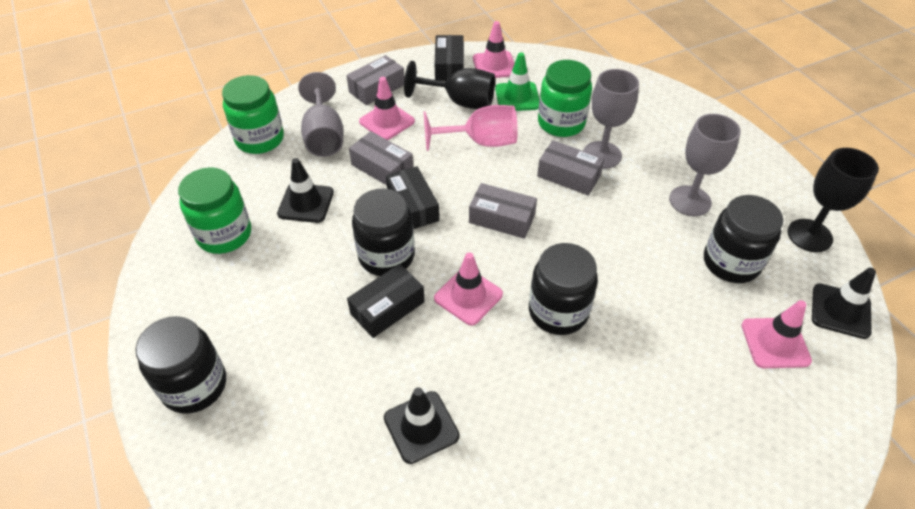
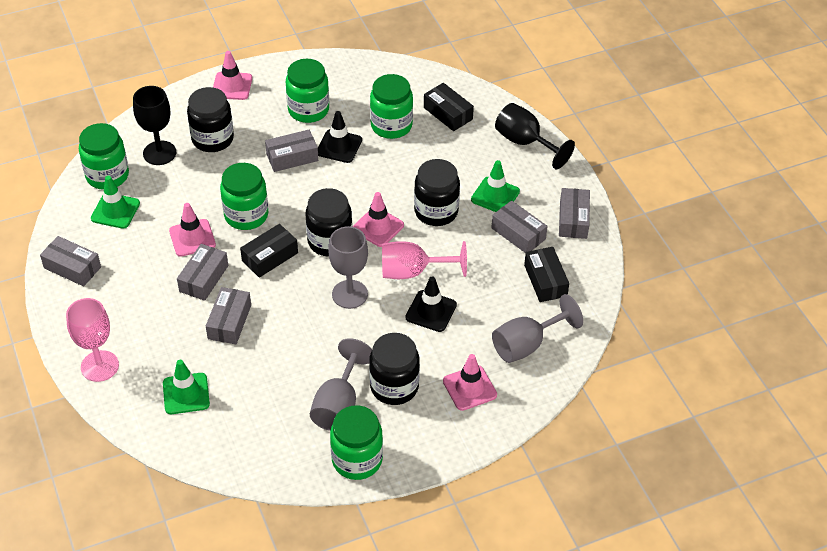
black traffic cone: 3 -> 2
green jar: 3 -> 5
green traffic cone: 1 -> 3
grey box: 4 -> 6
pink goblet: 1 -> 2

